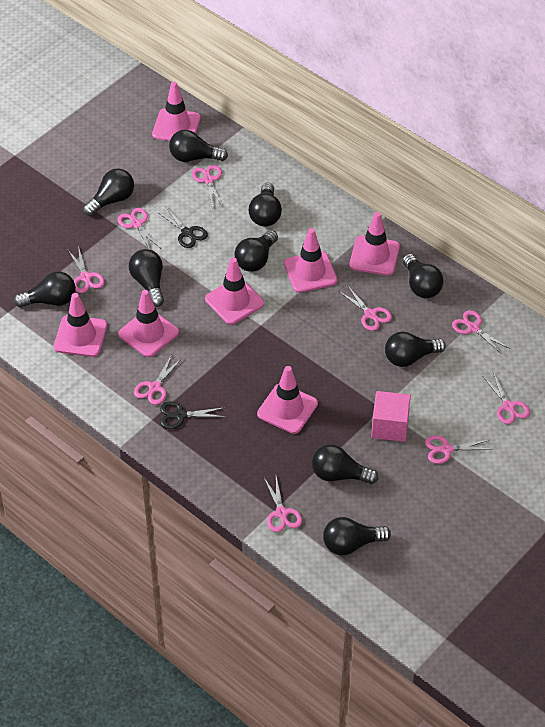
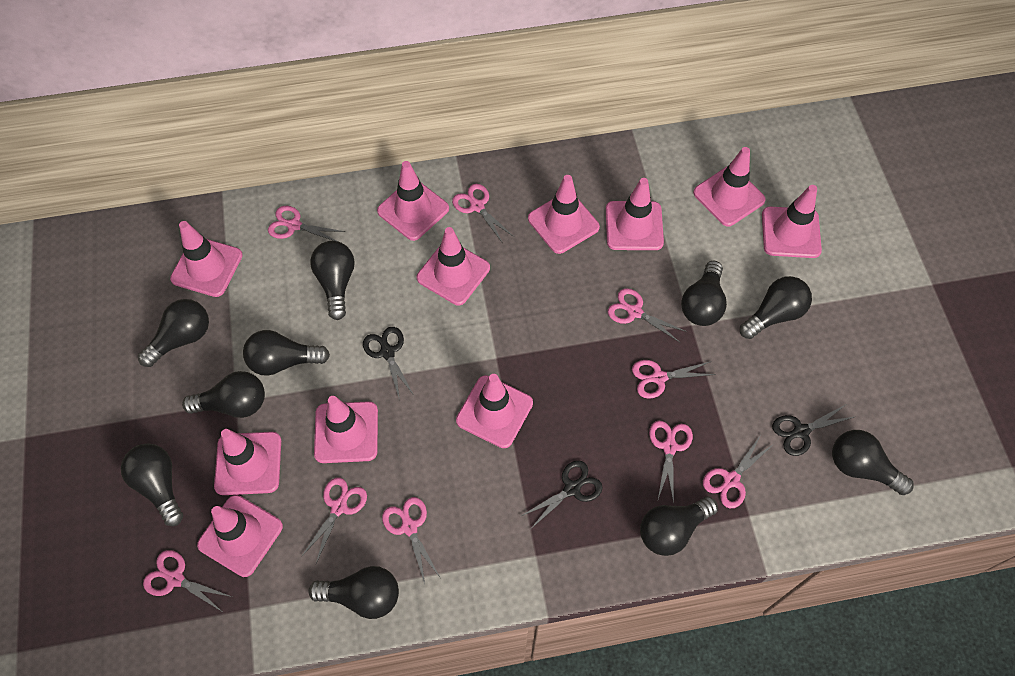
black scissors: 2 -> 3
pink cube: 1 -> 0
pink traffic cone: 7 -> 11

